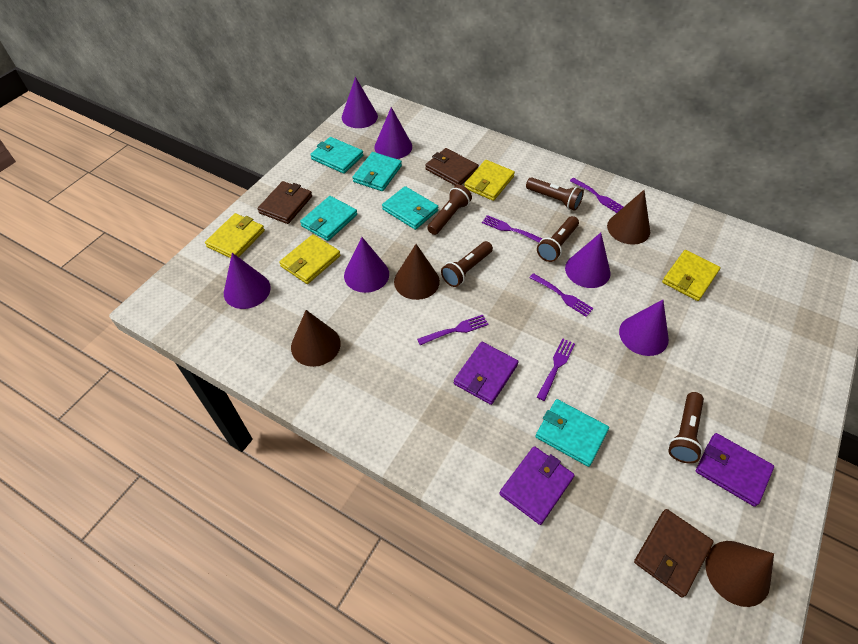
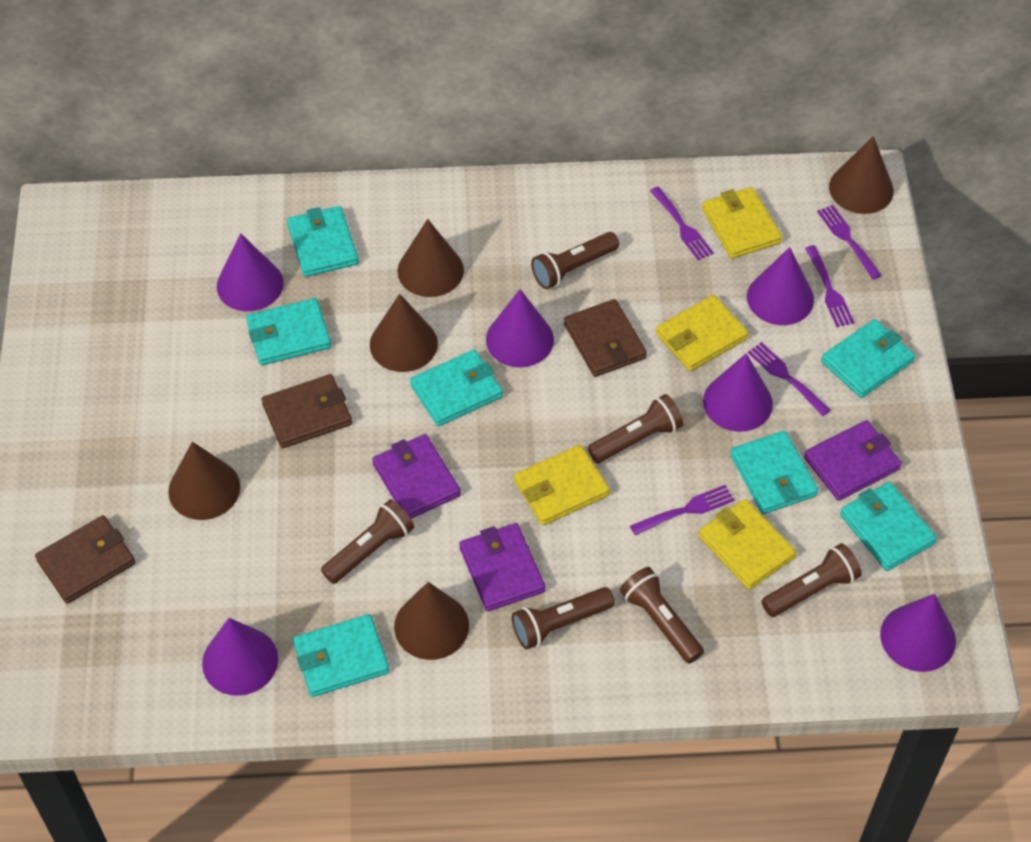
brown cone: 4 -> 5
brown flashlight: 5 -> 6
turquoise wallet: 5 -> 7

